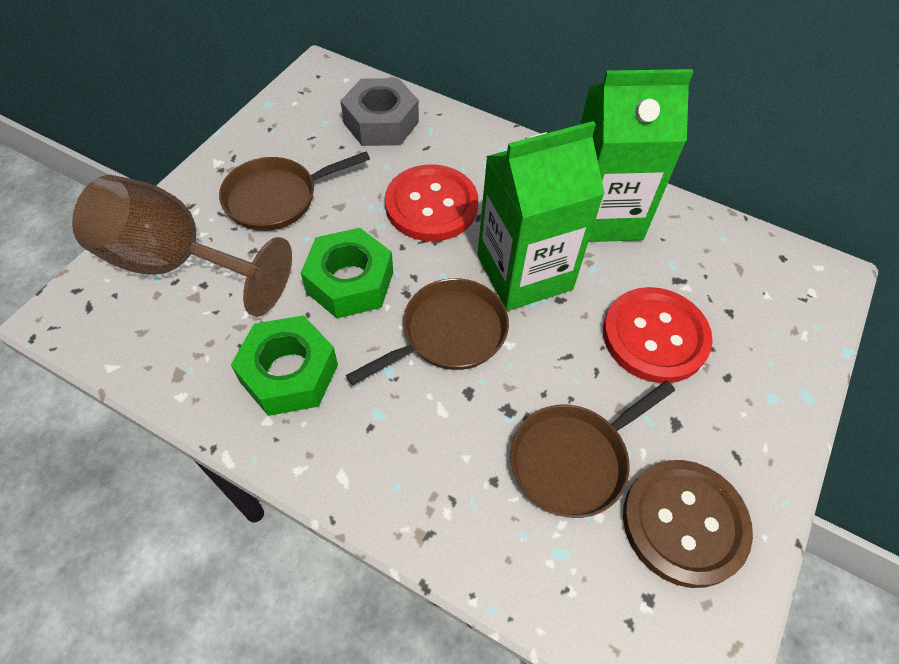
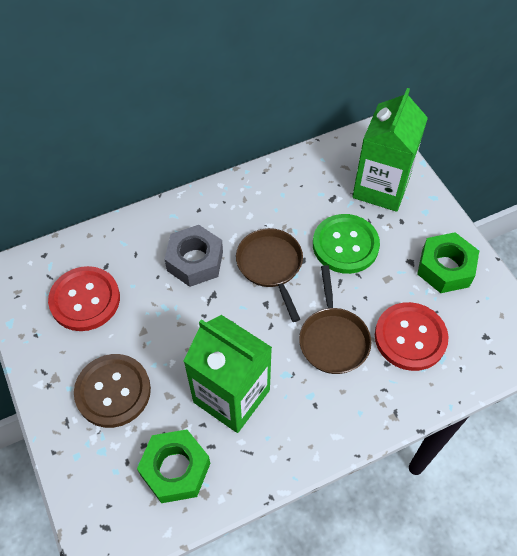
brown goblet: 1 -> 0
brown pan: 3 -> 2
green button: 0 -> 1

